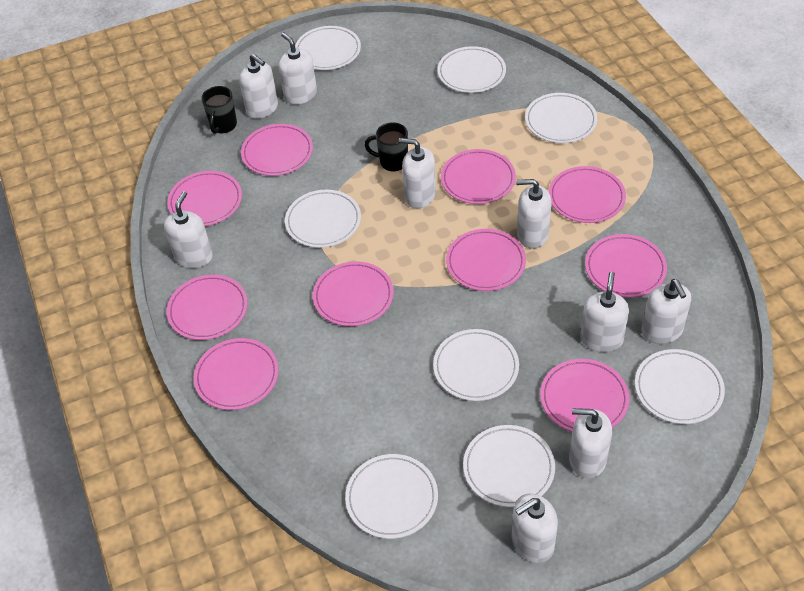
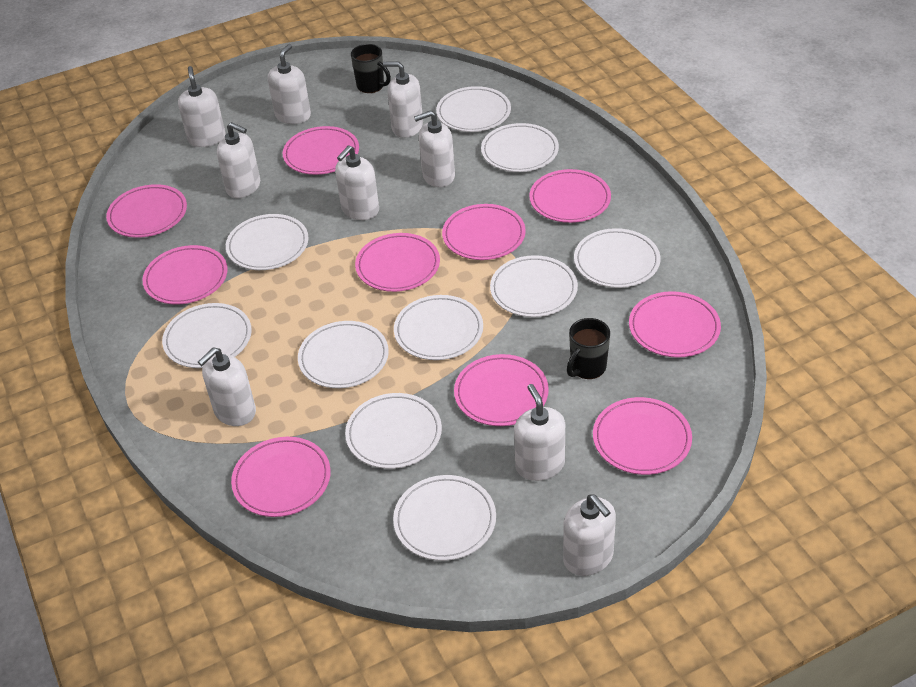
white plate: 8 -> 10

